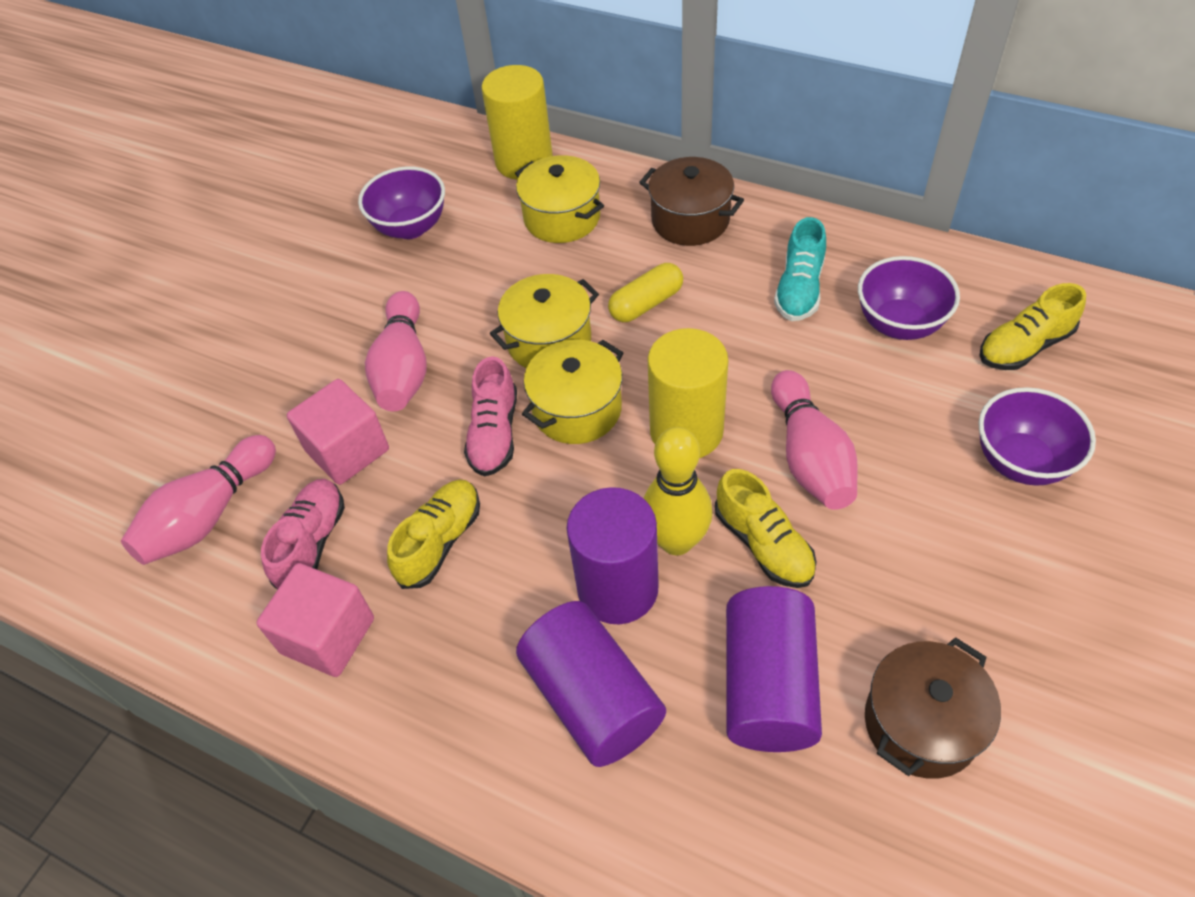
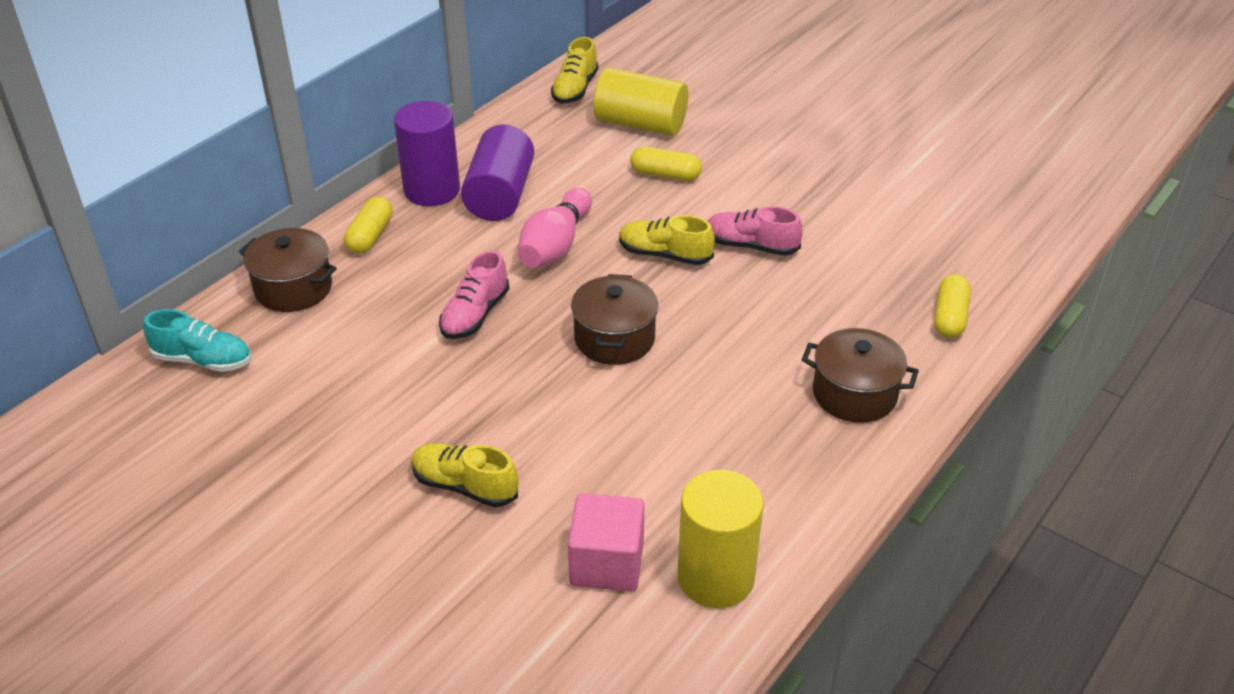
brown pot: 2 -> 3
pink bowling pin: 3 -> 1
pink cube: 2 -> 1
purple bowl: 3 -> 0
purple cylinder: 3 -> 2
yellow bowling pin: 1 -> 0
yellow capsule: 1 -> 3
yellow pot: 3 -> 0

